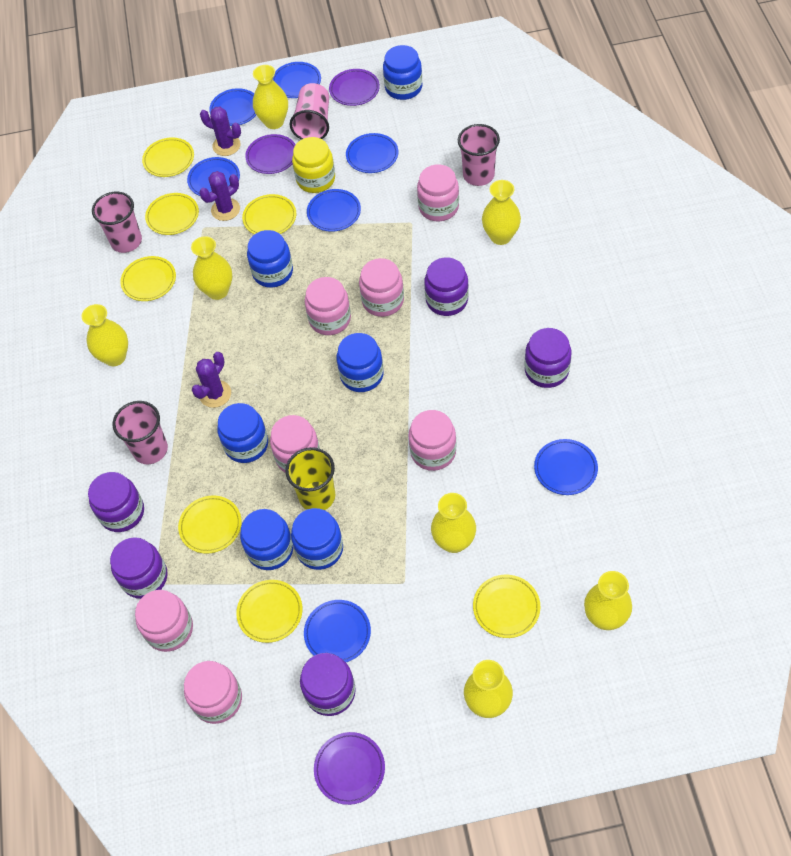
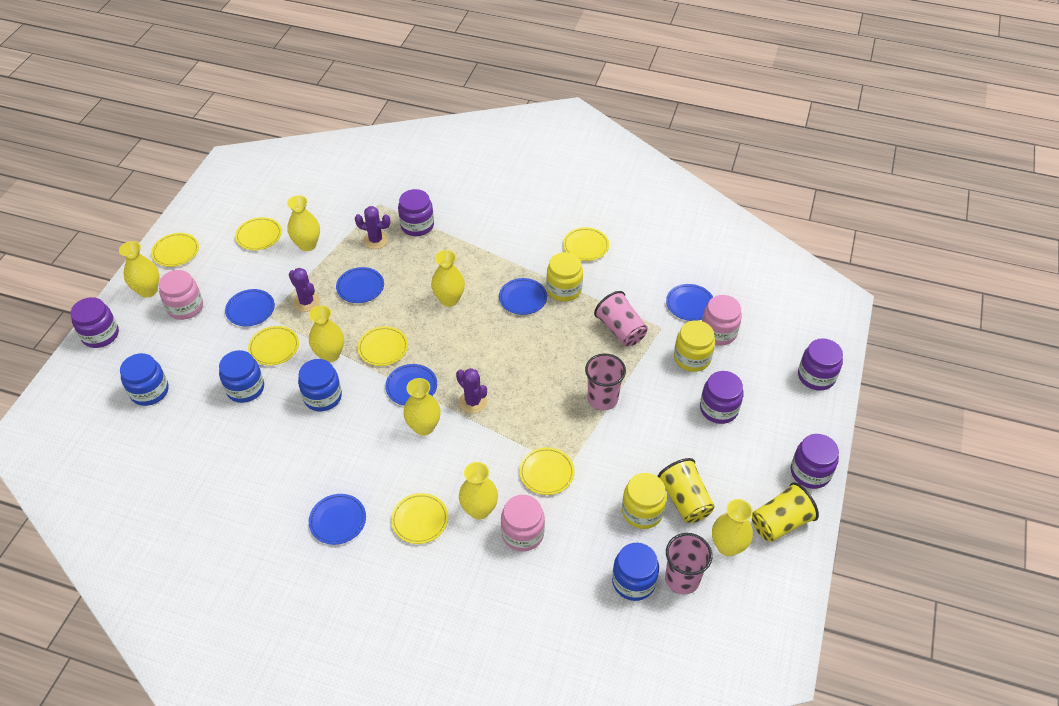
blue jar: 6 -> 4
blue plate: 7 -> 6
pink cup: 4 -> 3
pink jar: 7 -> 3
purple plate: 3 -> 0
yellow cup: 1 -> 2
yellow jar: 1 -> 3

